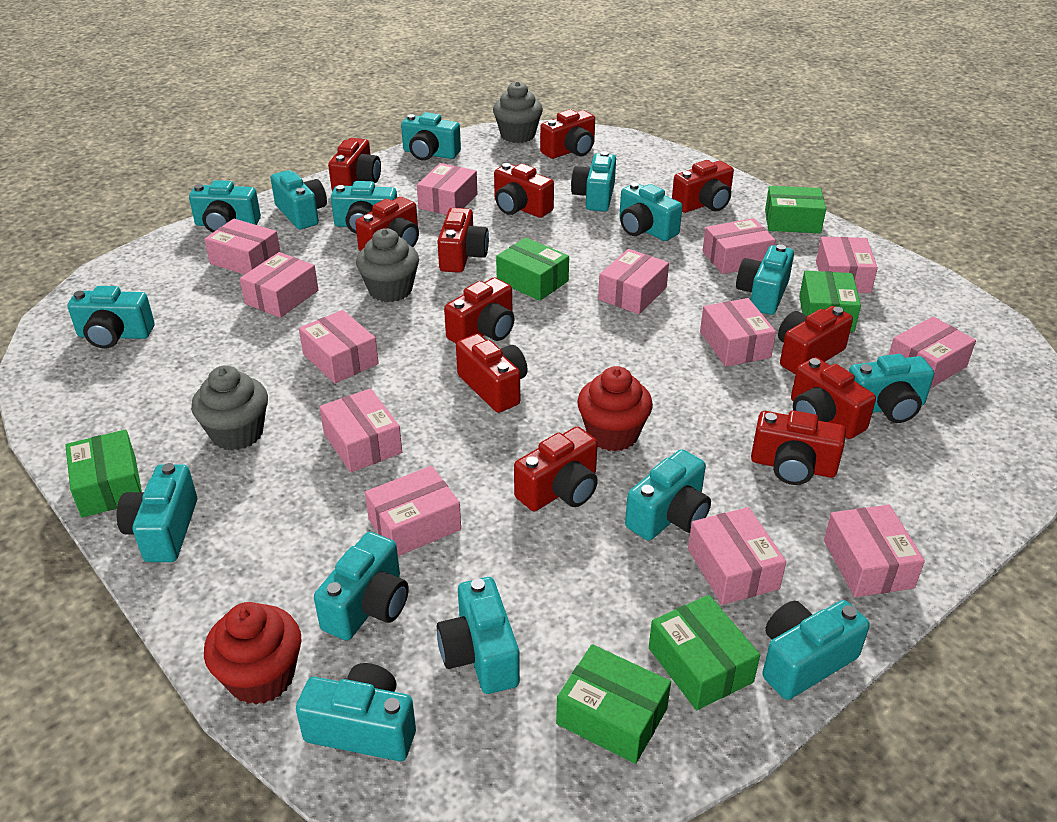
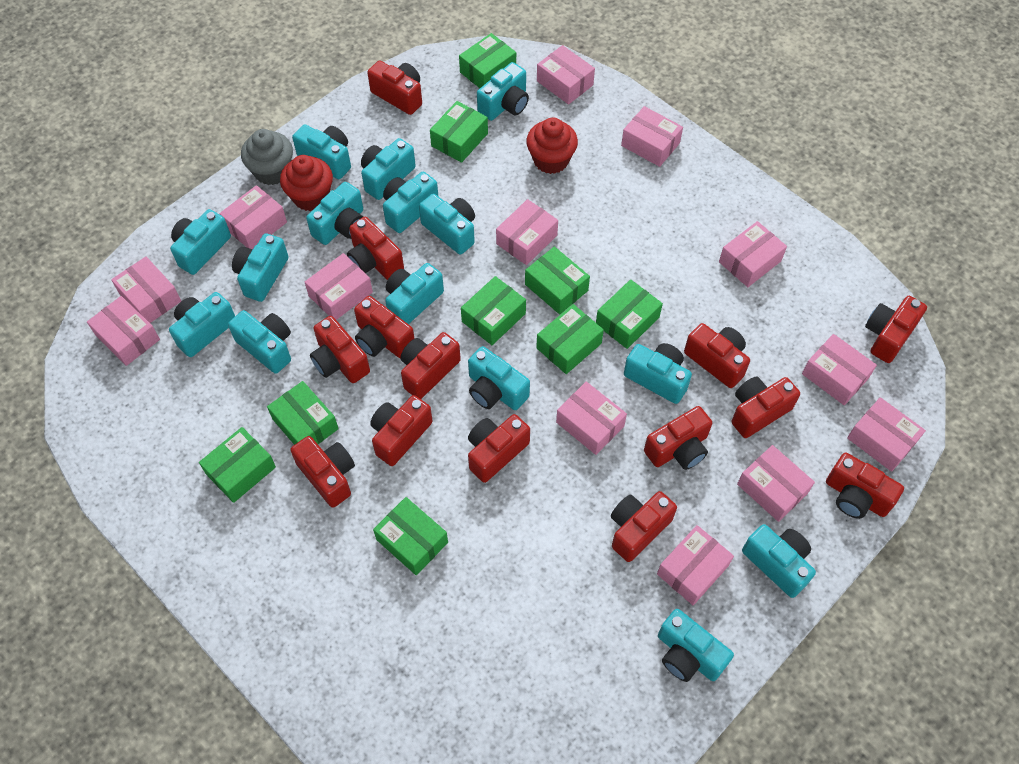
green box: 6 -> 9
grey cupcake: 3 -> 1
red camera: 12 -> 14

